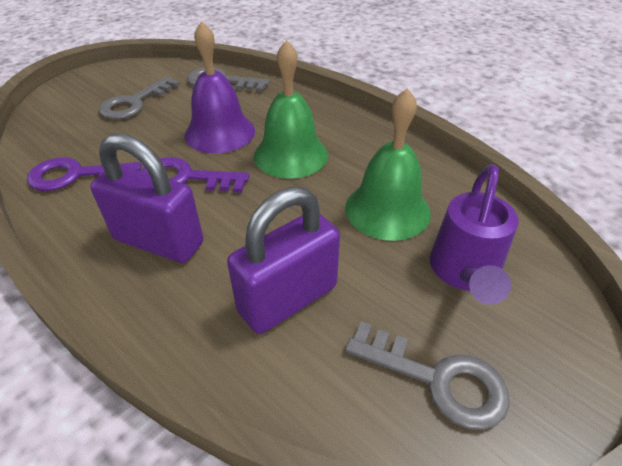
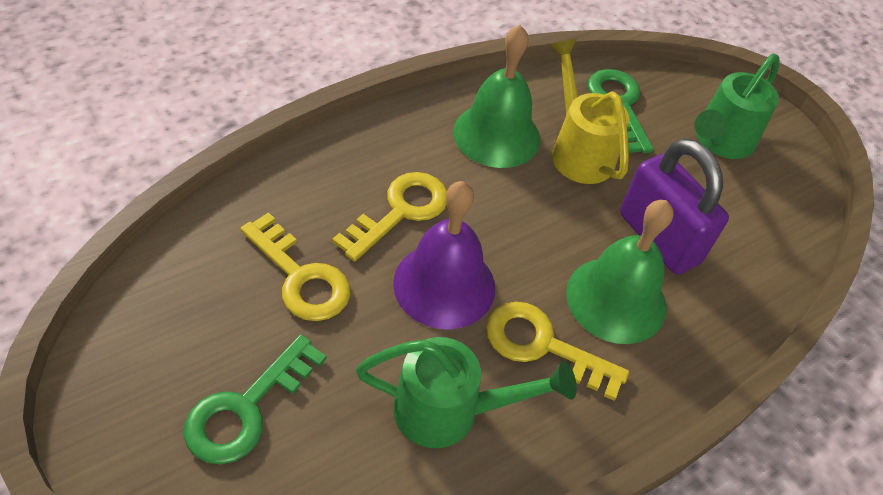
green key: 0 -> 2
green watering can: 0 -> 2
grey key: 3 -> 0
purple key: 2 -> 0
purple padlock: 2 -> 1
purple watering can: 1 -> 0
yellow key: 0 -> 3
yellow watering can: 0 -> 1

